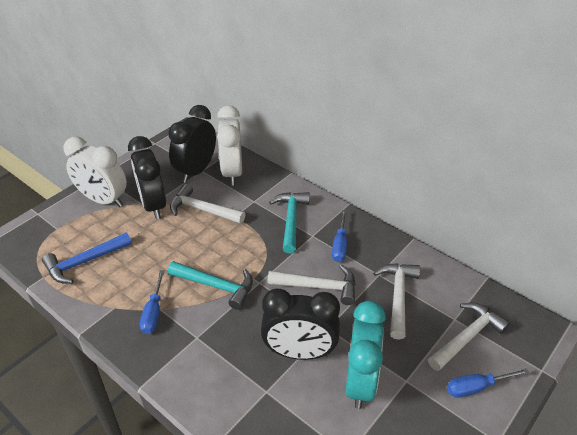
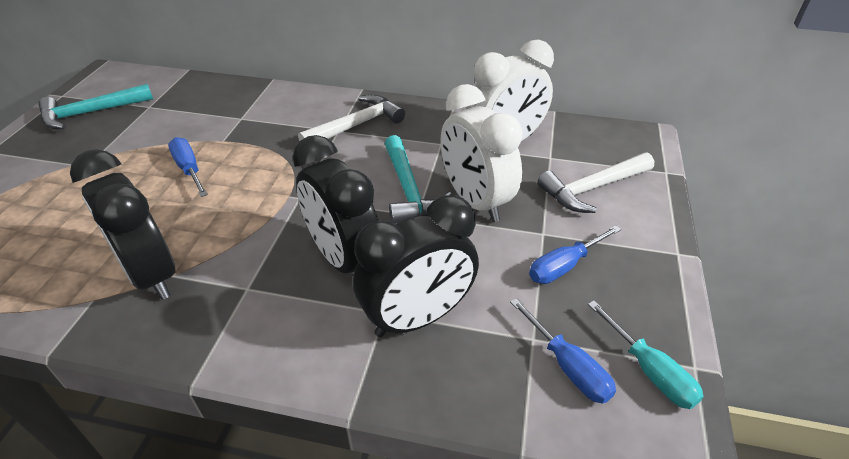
blue hammer: 1 -> 0
turquoise clock: 1 -> 0
turquoise screwdriver: 0 -> 1
white hammer: 4 -> 2

